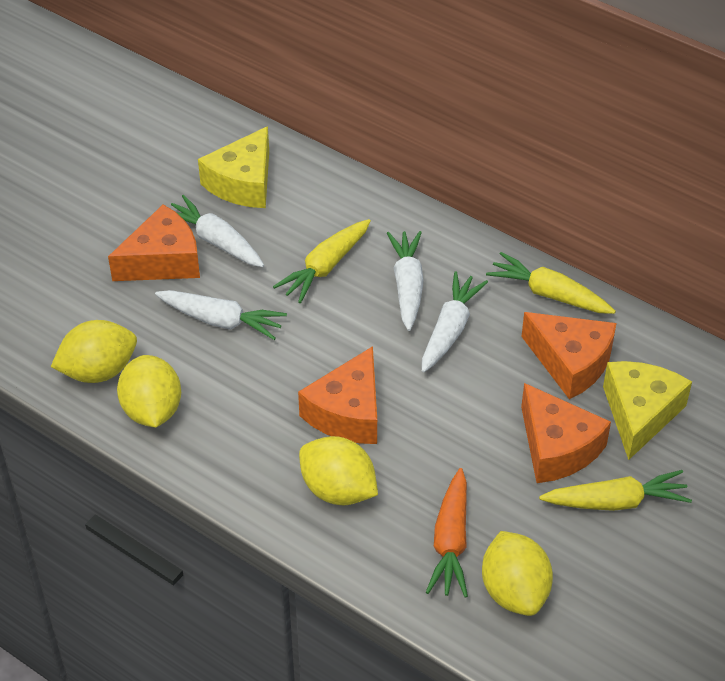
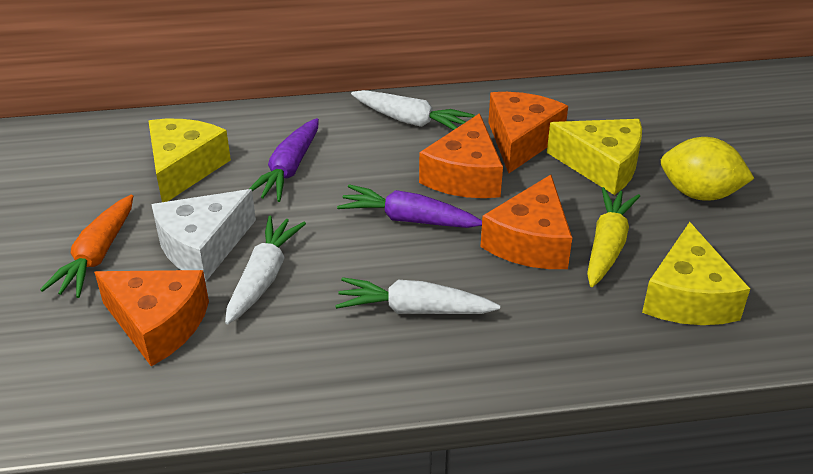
purple carrot: 0 -> 2
white carrot: 4 -> 3
white cheese: 0 -> 1
yellow carrot: 3 -> 1
yellow cheese: 2 -> 3
yellow lemon: 4 -> 1

